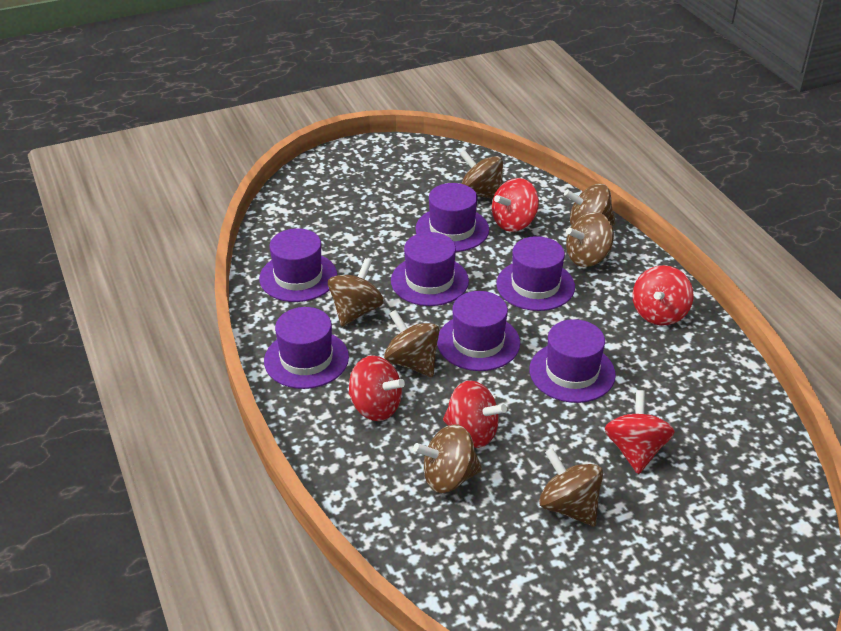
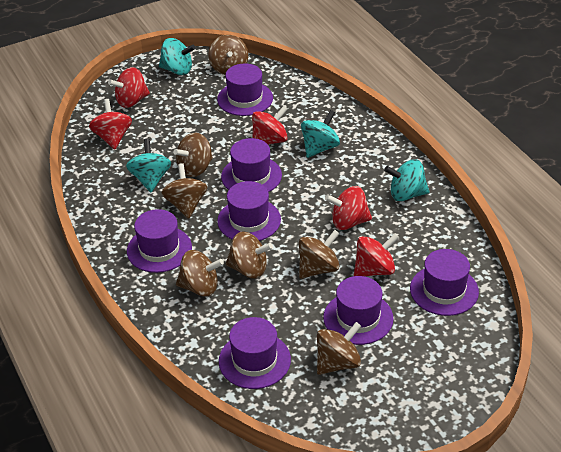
turquoise spinning top: 0 -> 4

